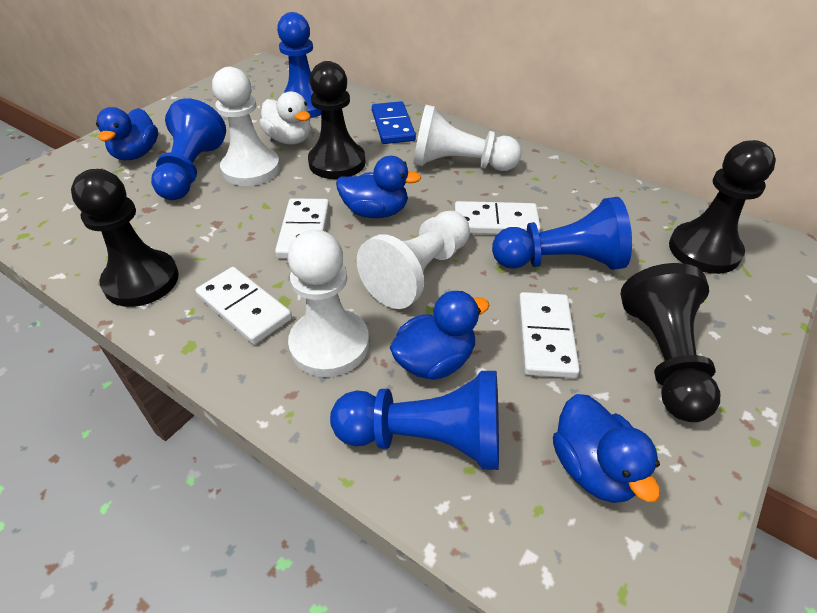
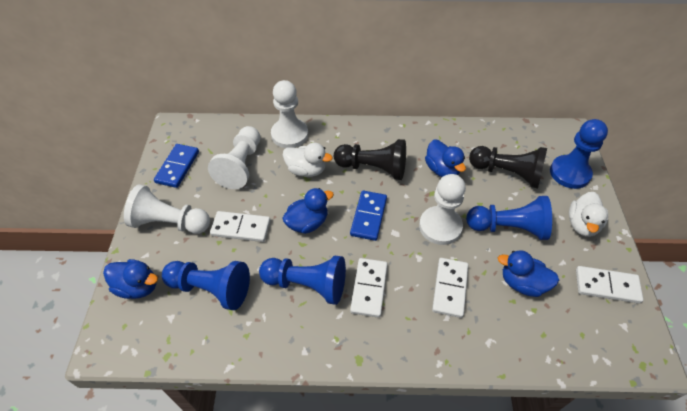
black pawn: 4 -> 2
blue domino: 1 -> 2
white duck: 1 -> 2

